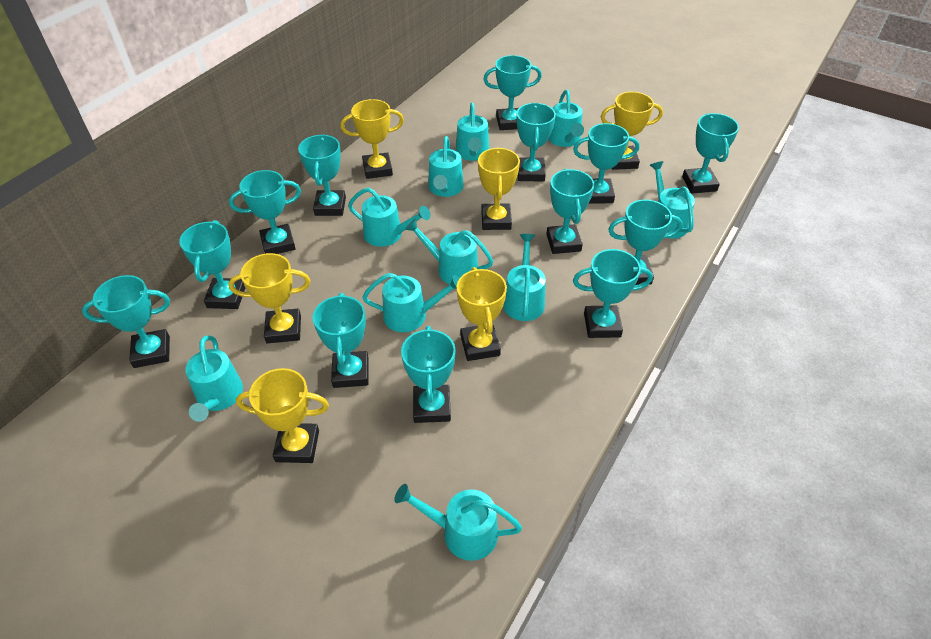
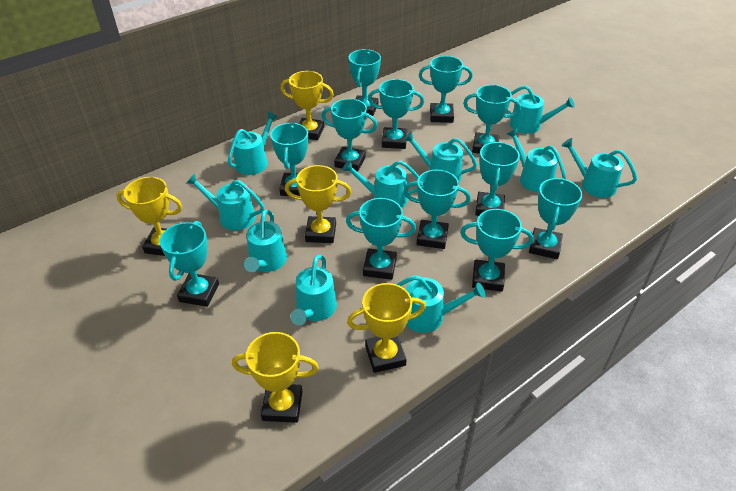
turquoise trophy: 13 -> 12
yellow trophy: 6 -> 5

